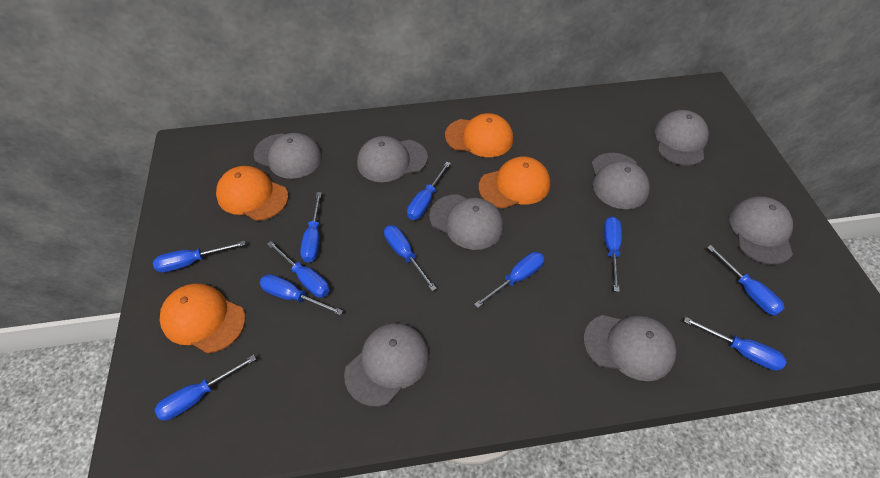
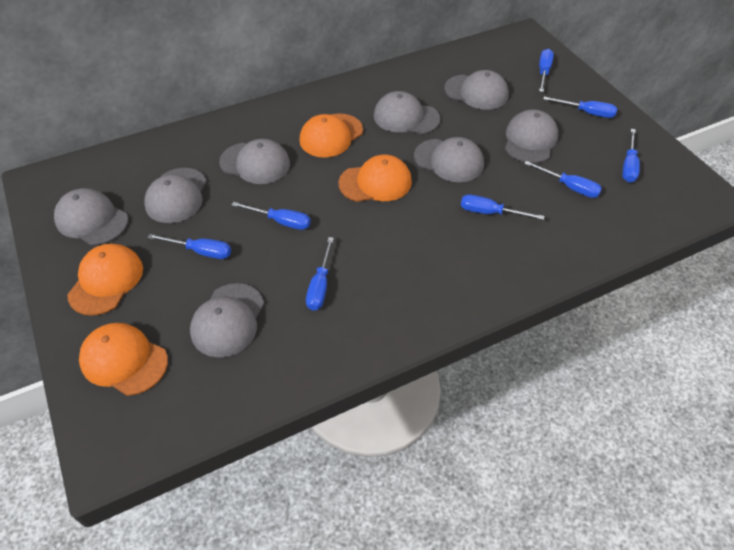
blue screwdriver: 11 -> 8

